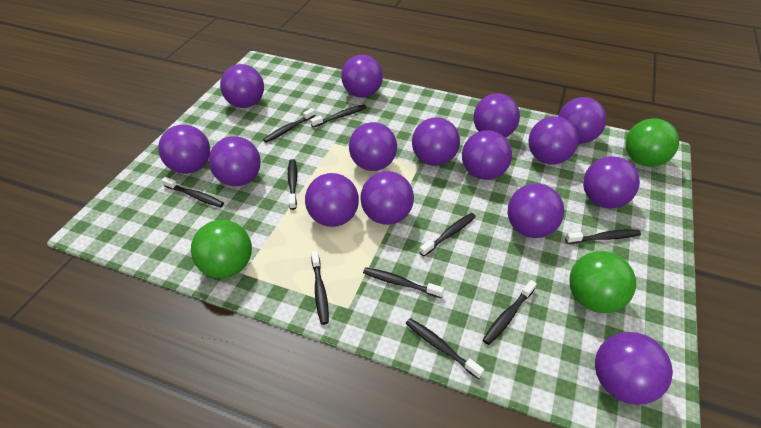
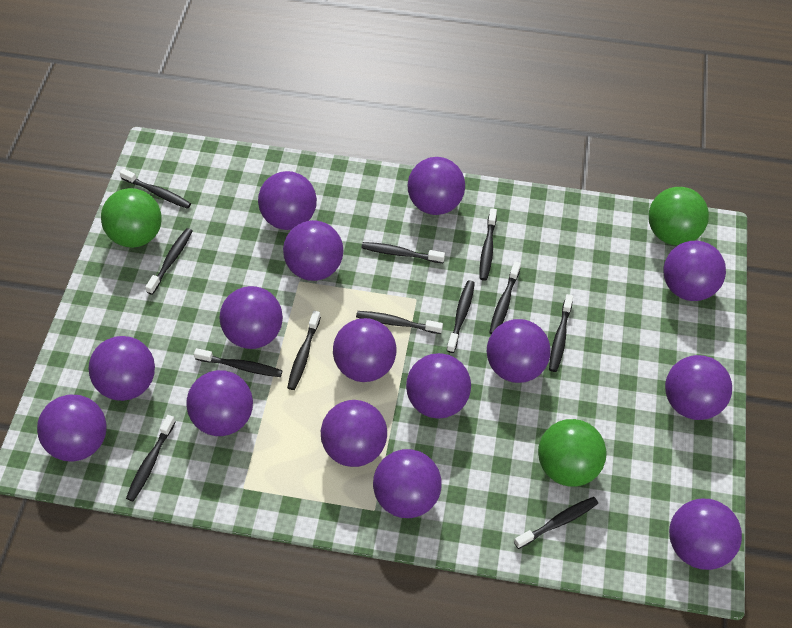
black toothbrush: 10 -> 12

